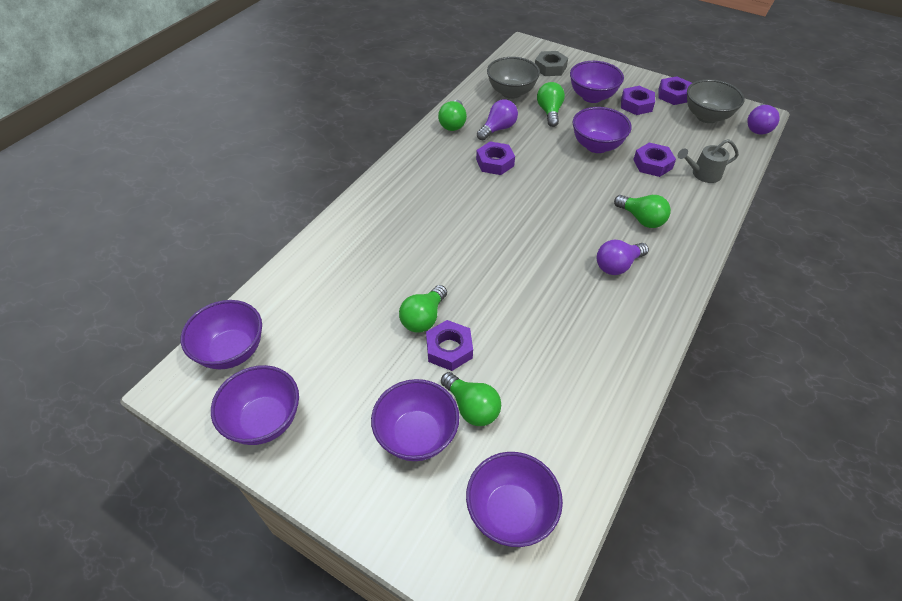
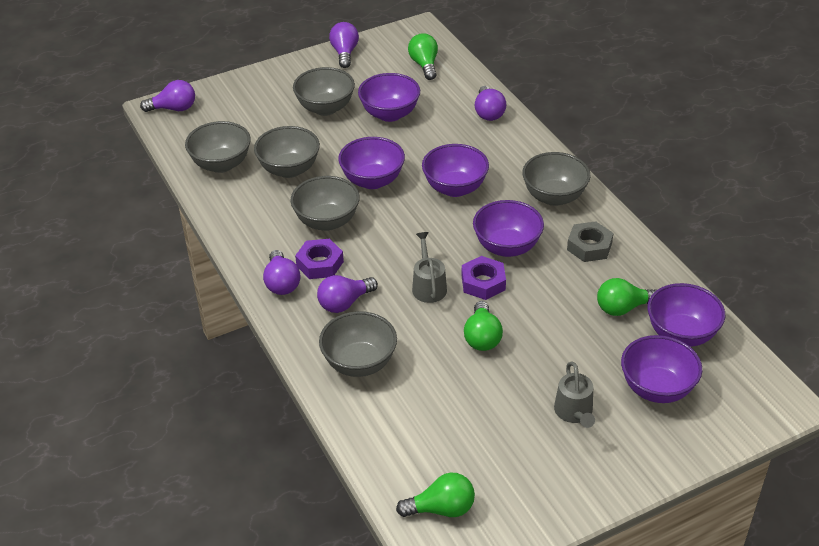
green light bulb: 5 -> 4
grey bowl: 2 -> 6
grey watering can: 1 -> 2
purple light bulb: 3 -> 5
purple nut: 5 -> 2

